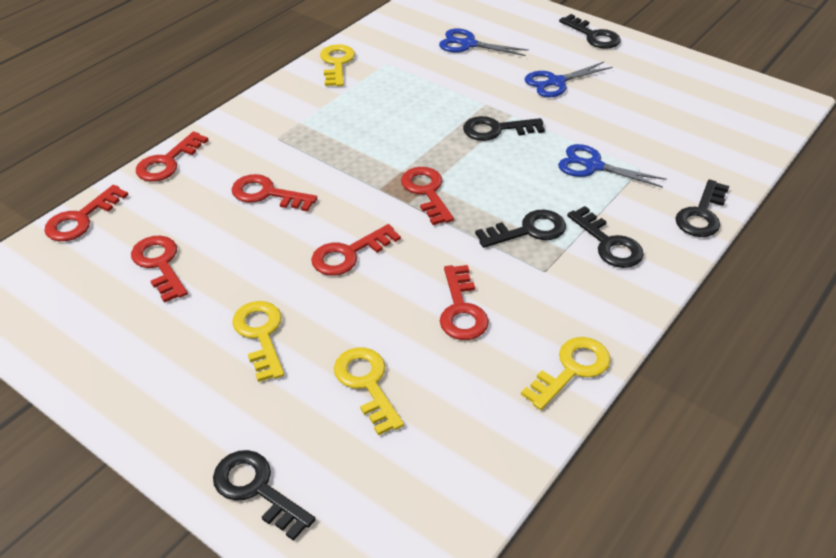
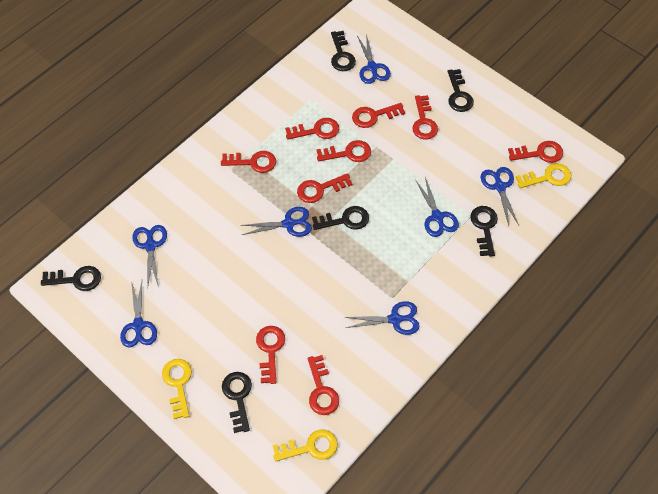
blue scissors: 3 -> 7
red key: 7 -> 9
yellow key: 4 -> 3

